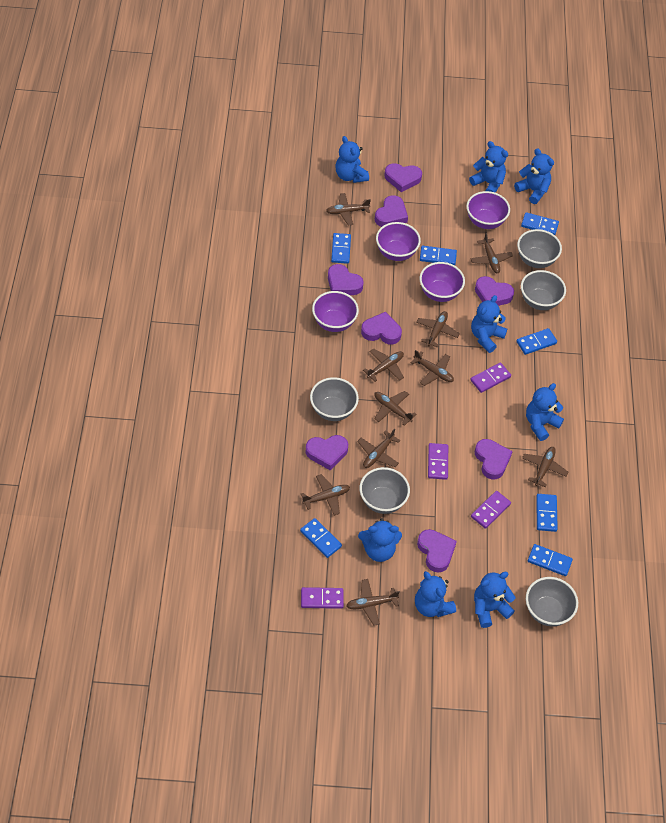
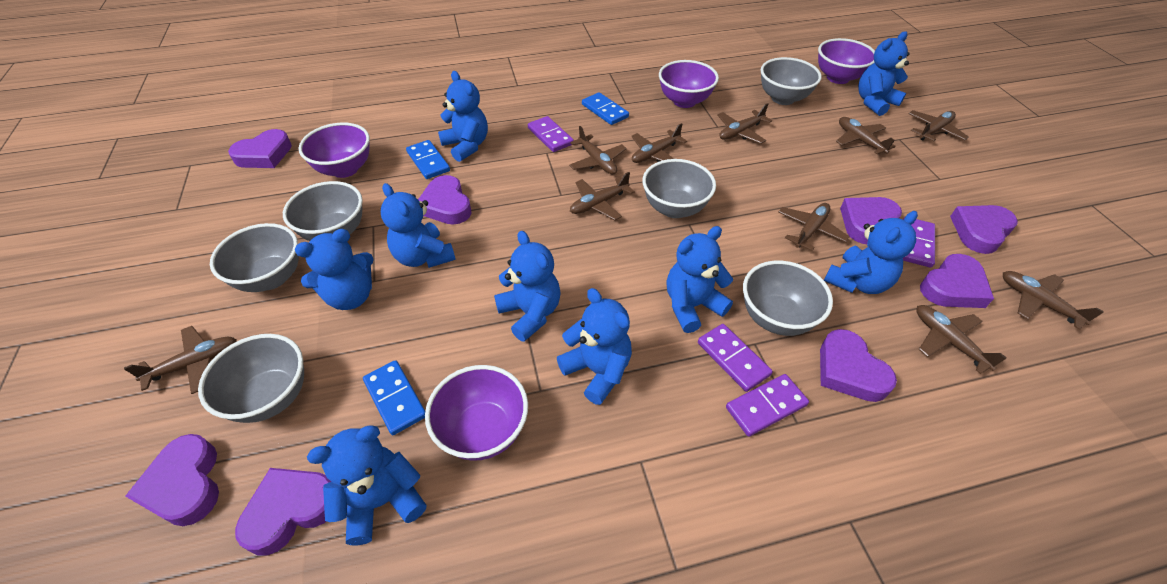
blue domino: 7 -> 3
blue teddy bear: 8 -> 9
grey bowl: 5 -> 6

